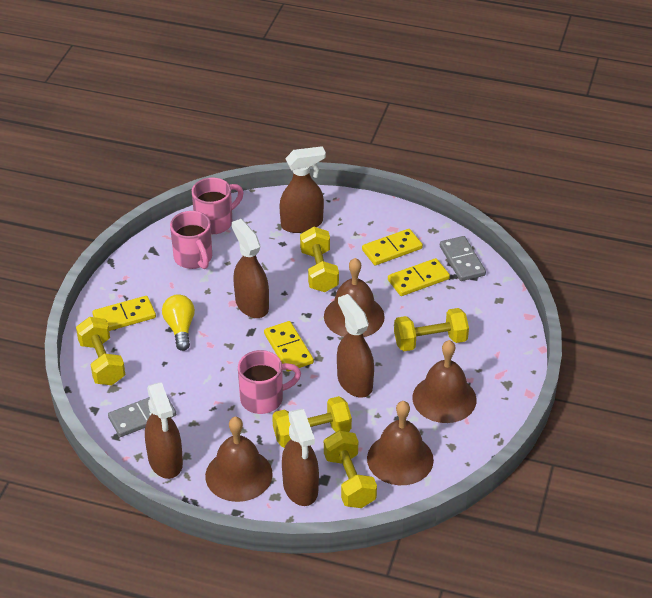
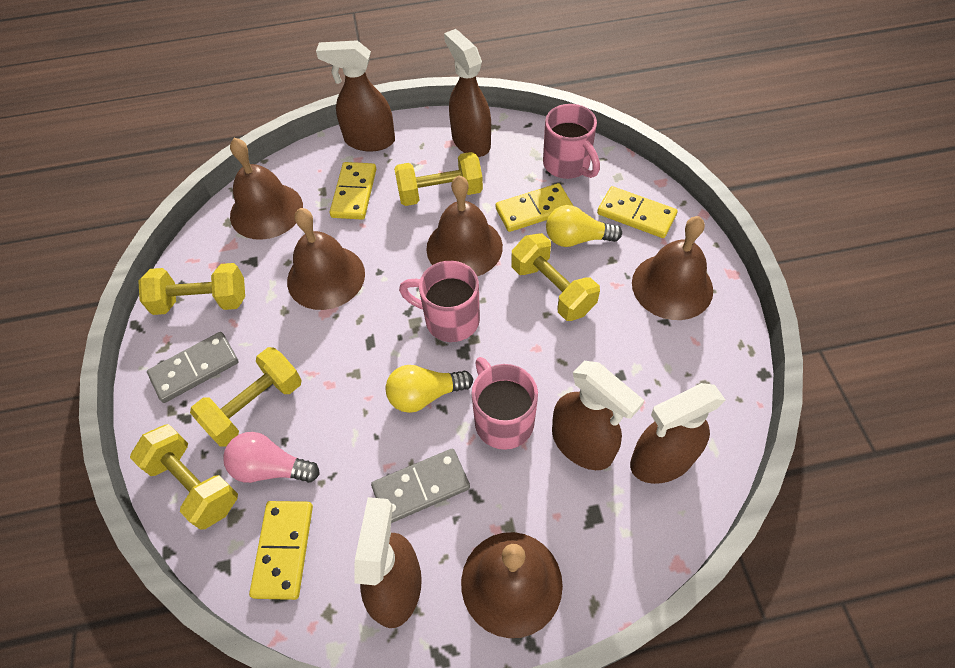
brown bell: 4 -> 5
pink light bulb: 0 -> 1
yellow light bulb: 1 -> 2

